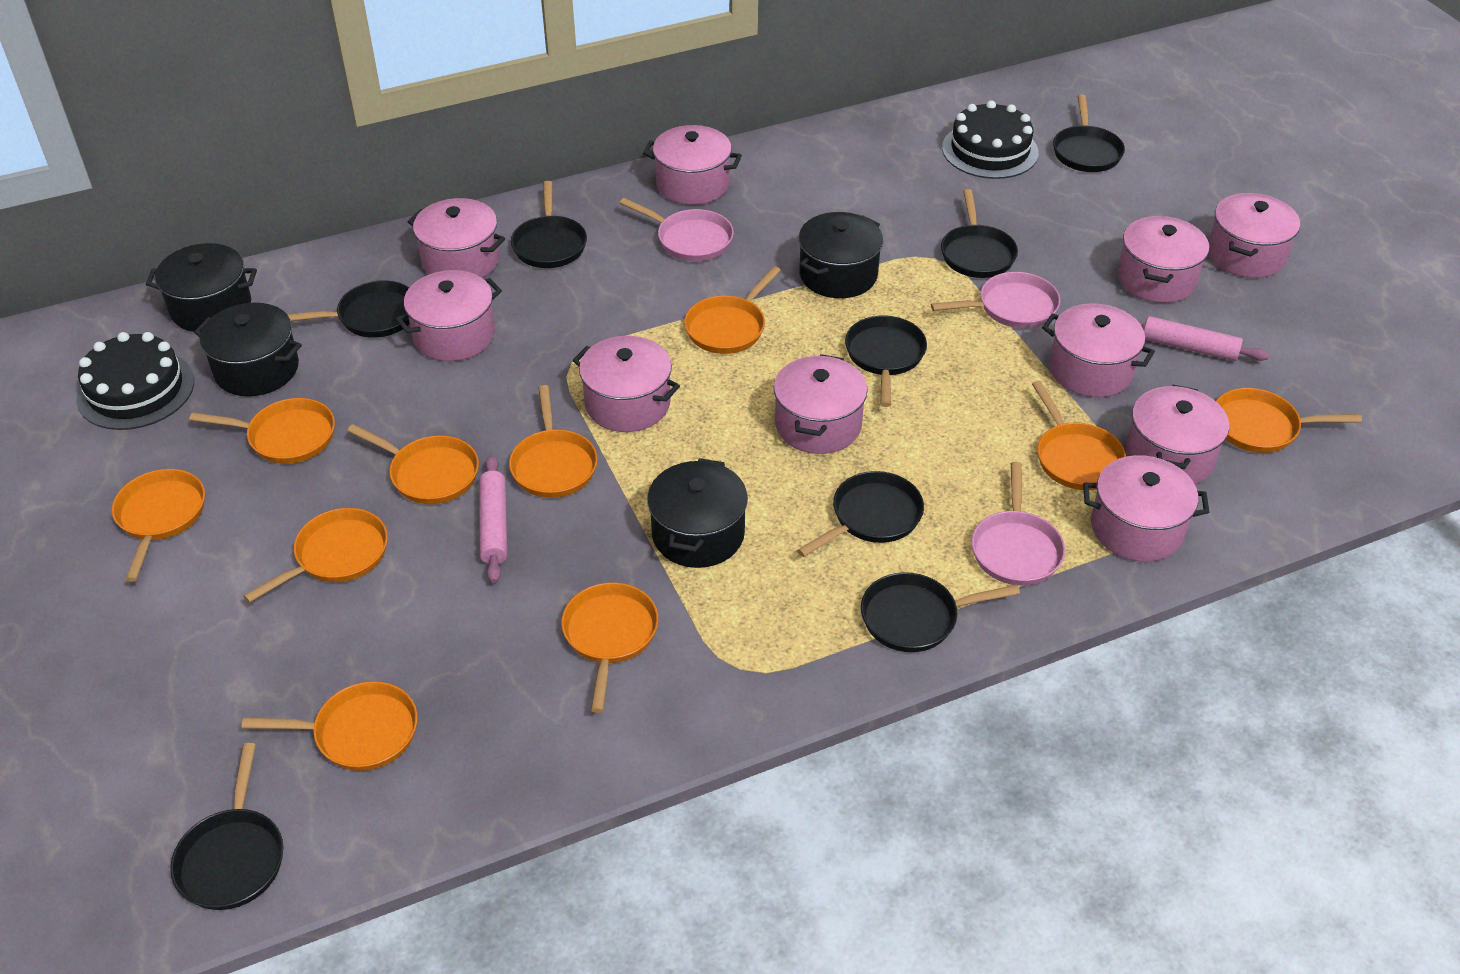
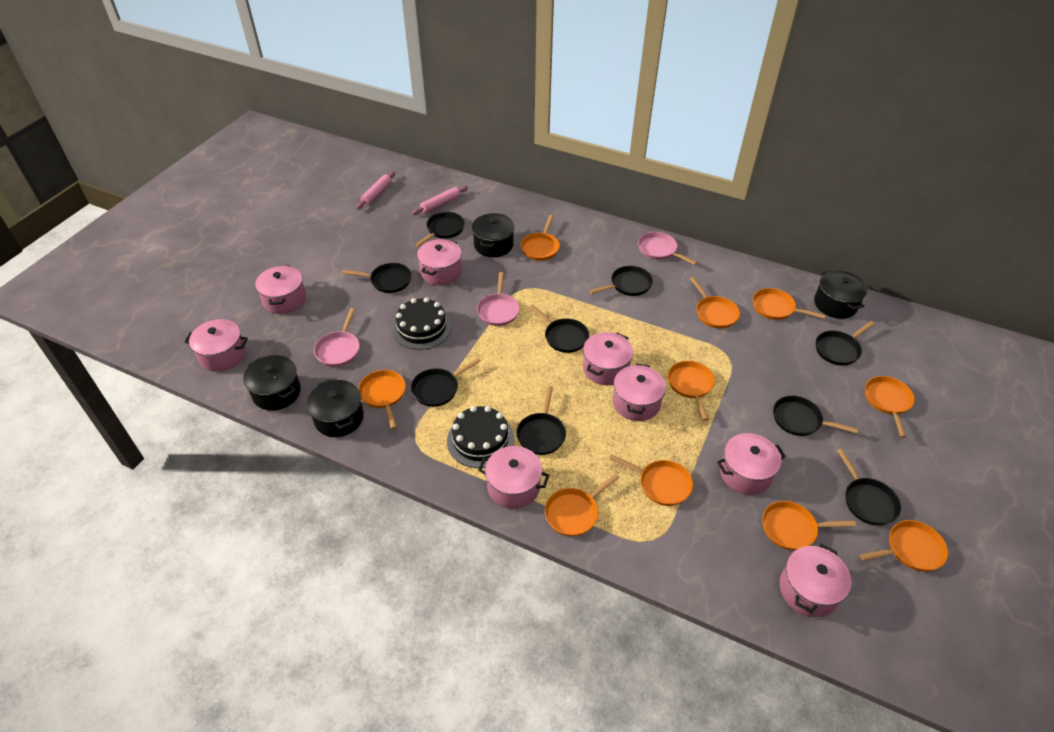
black pan: 8 -> 9
pink pot: 10 -> 8

